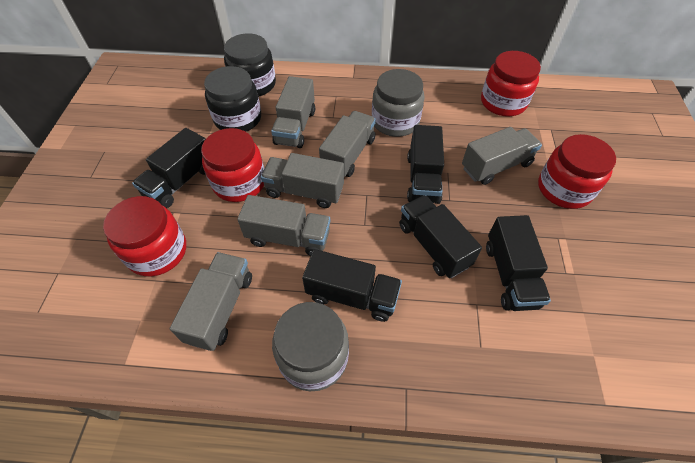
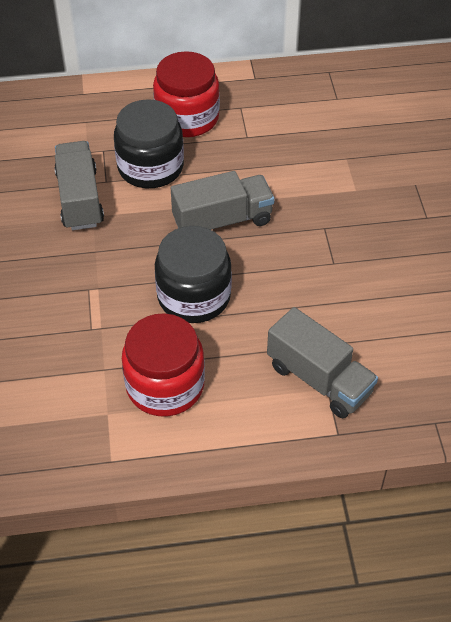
black truck: 5 -> 0
grey jar: 2 -> 0
grey truck: 6 -> 3
red jar: 4 -> 2

